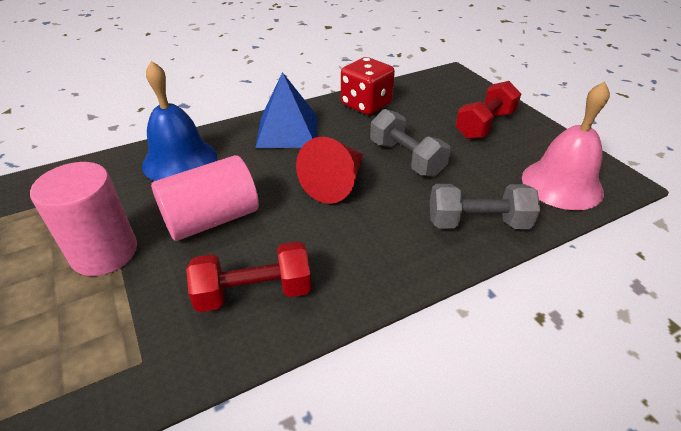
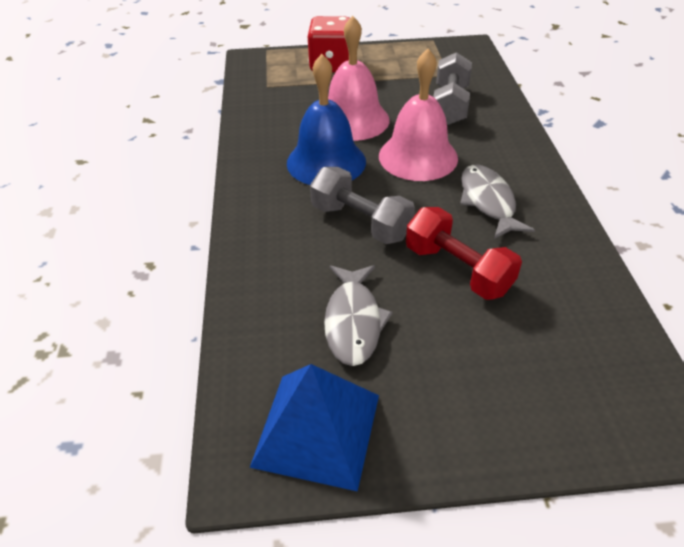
grey fish: 0 -> 2
pink bell: 1 -> 2
pink cylinder: 2 -> 0
red cone: 1 -> 0
red dumbbell: 2 -> 1

